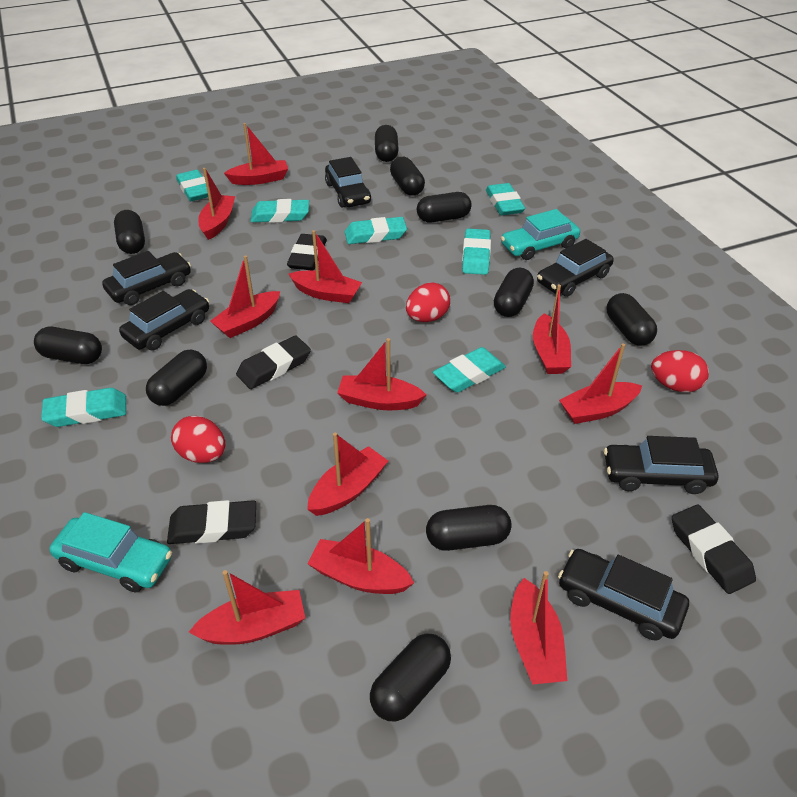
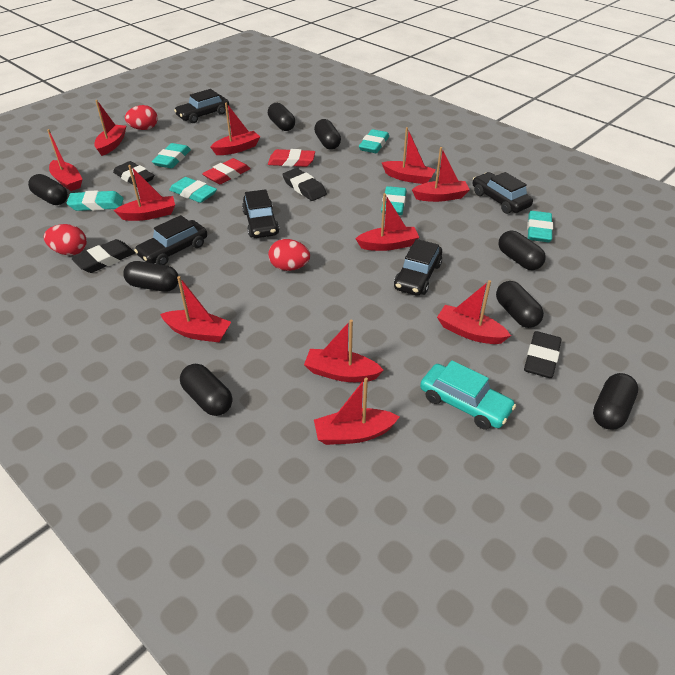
black capsule: 10 -> 8
black car: 6 -> 5
red eraser: 0 -> 2
turquoise car: 2 -> 1
turquoise eraser: 7 -> 6

